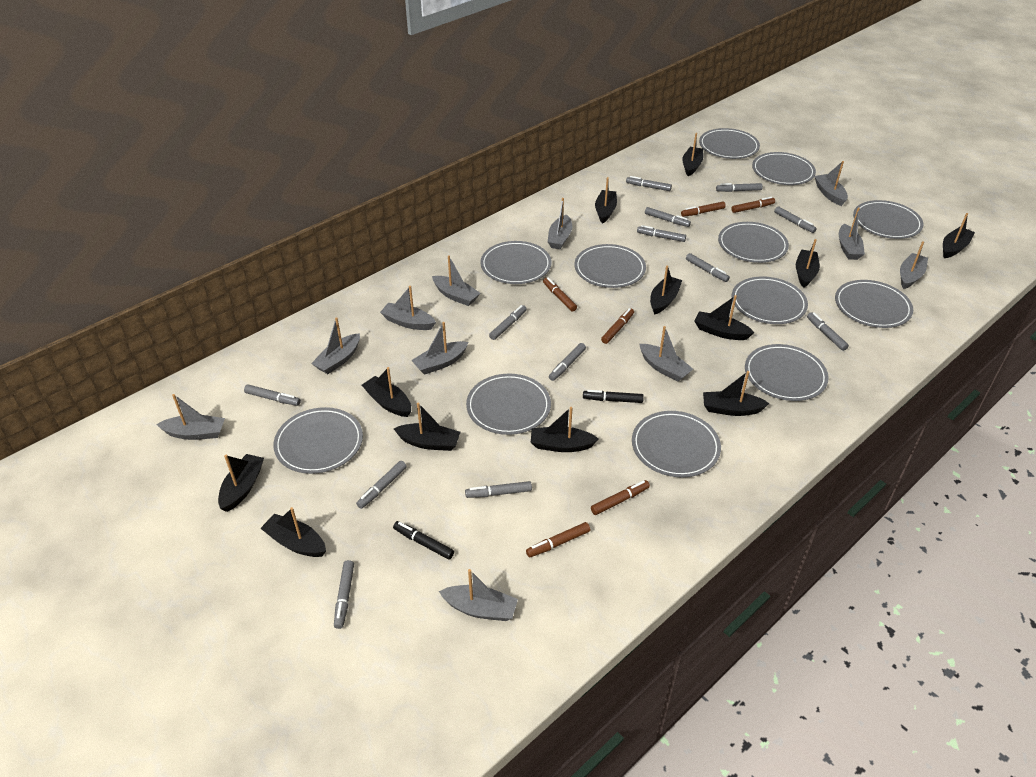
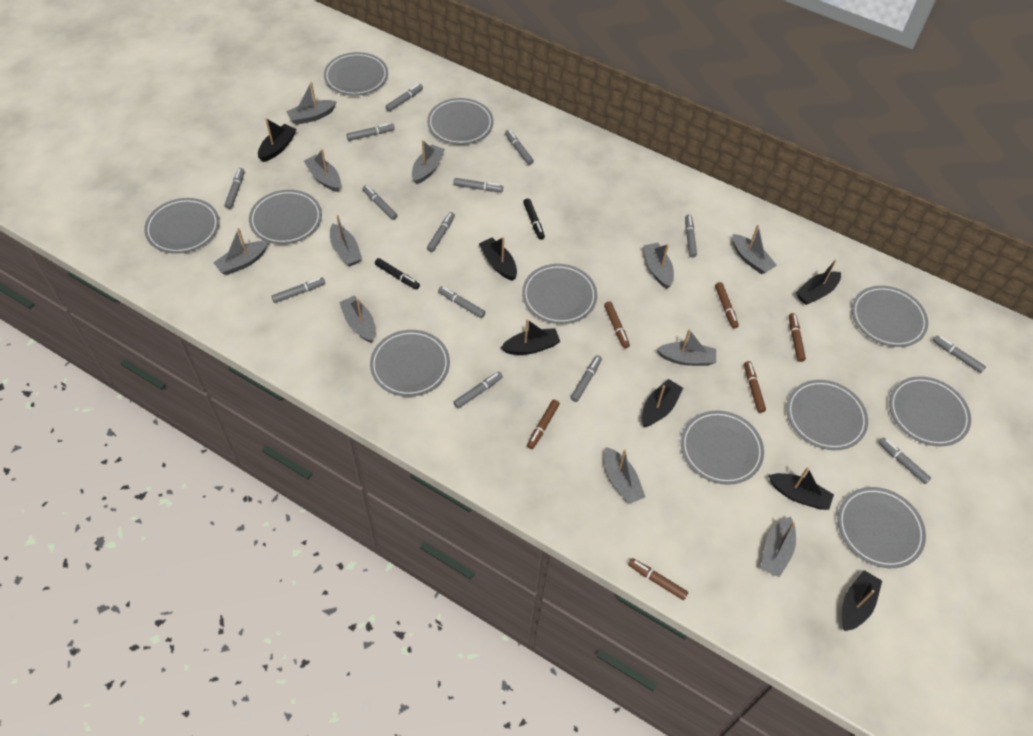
black boat: 12 -> 7
grey marker: 13 -> 14
grey plate: 12 -> 11

